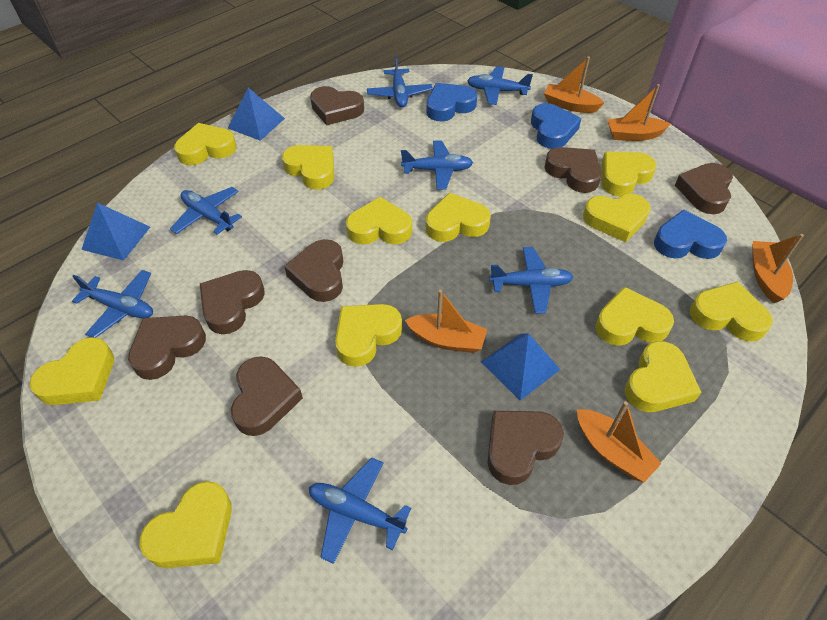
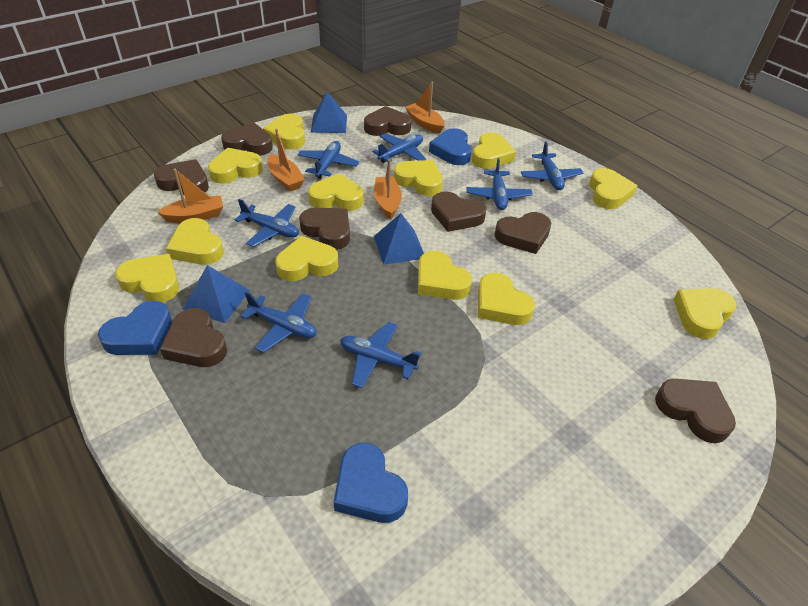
orange boat: 5 -> 4

